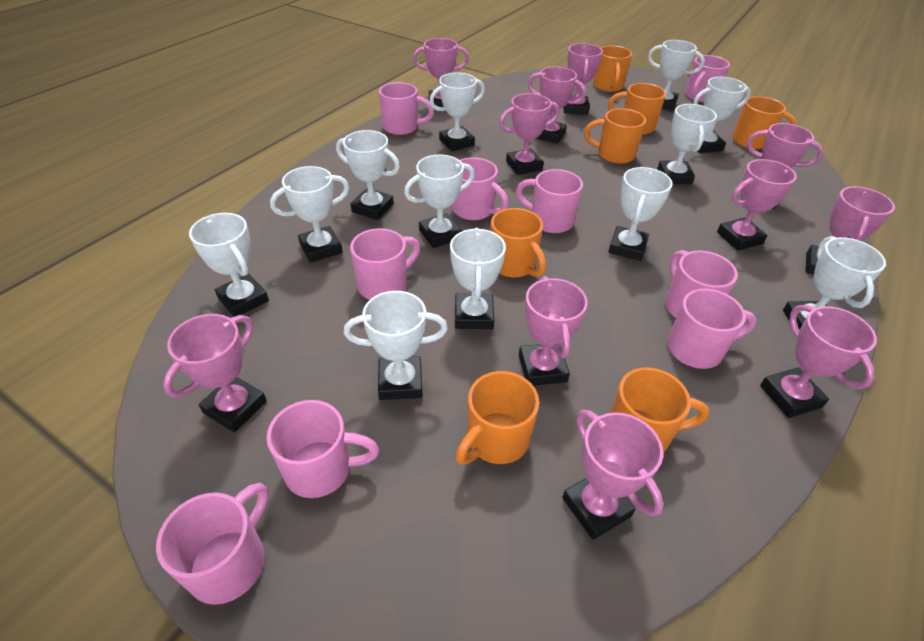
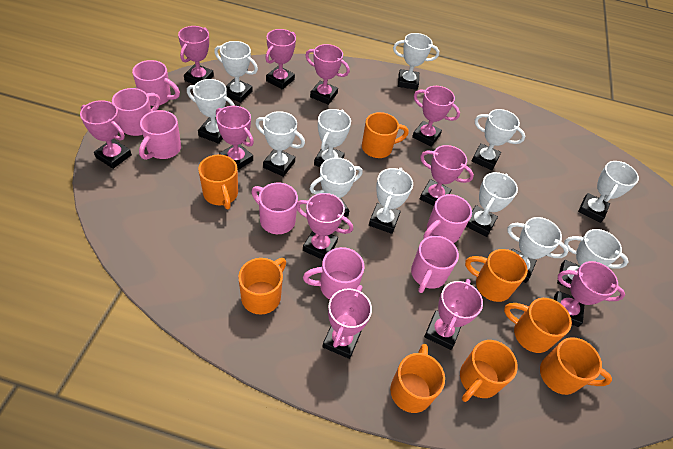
orange mug: 7 -> 8
pink mug: 9 -> 7

